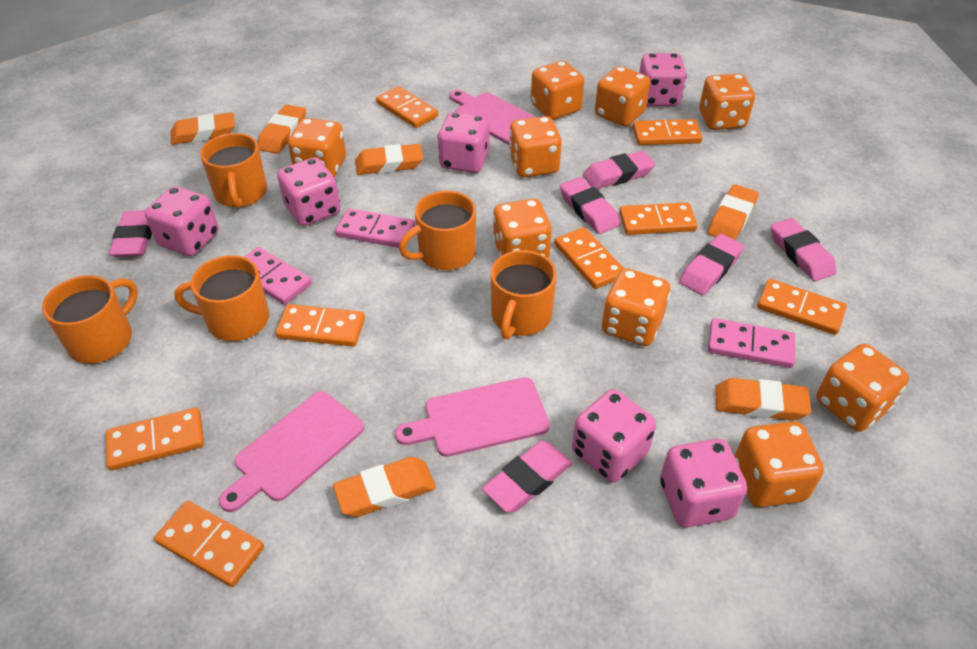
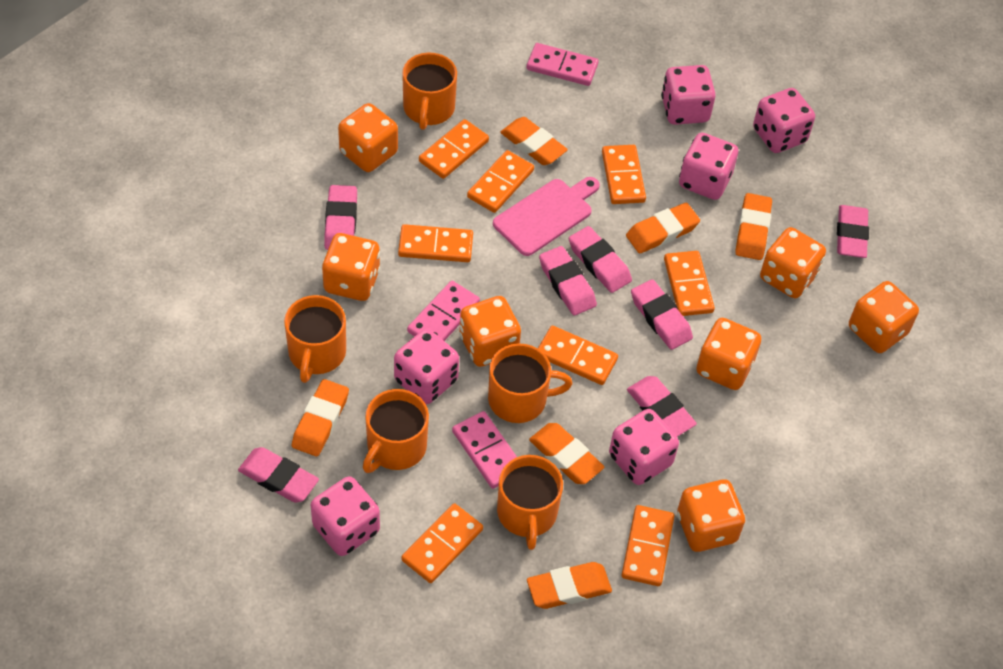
orange dice: 9 -> 7
pink cutting board: 3 -> 1
pink eraser: 6 -> 7

